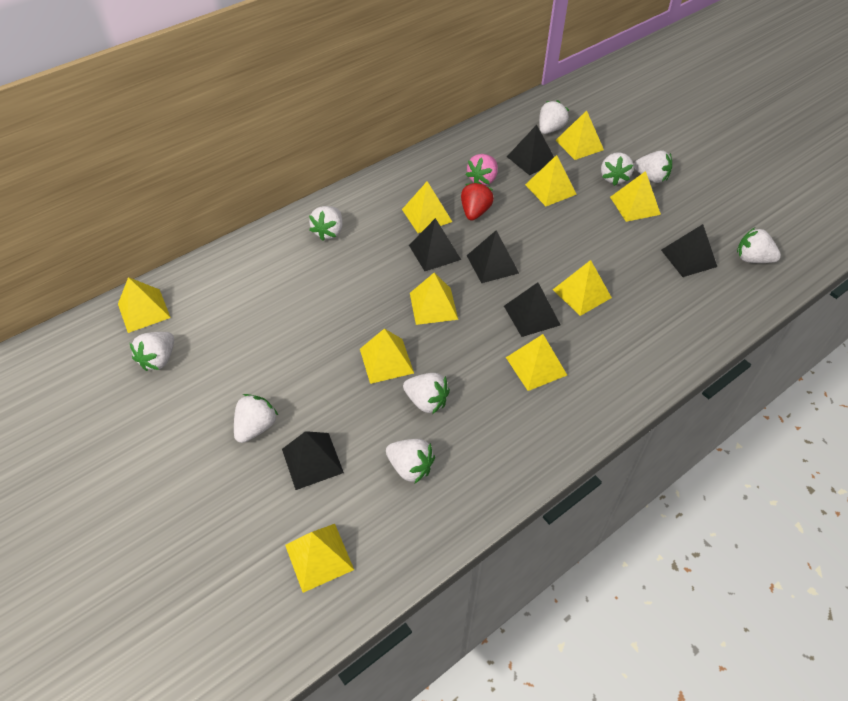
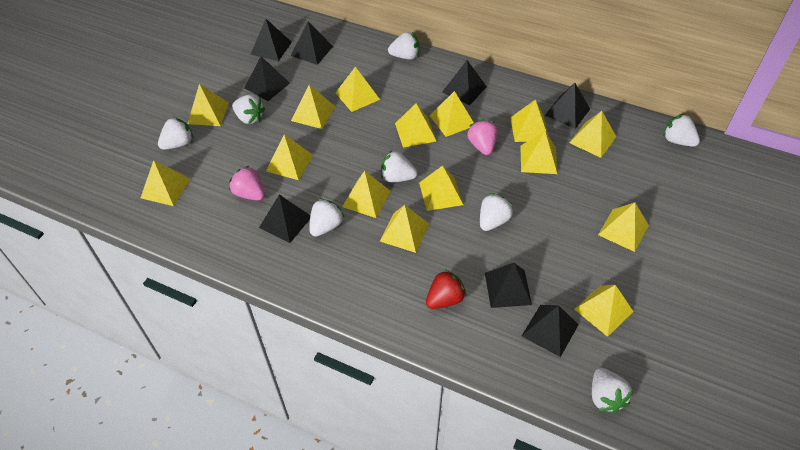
black pyramid: 6 -> 8
pink strawberry: 1 -> 2
white strawberry: 9 -> 8
yellow pyramid: 10 -> 15

